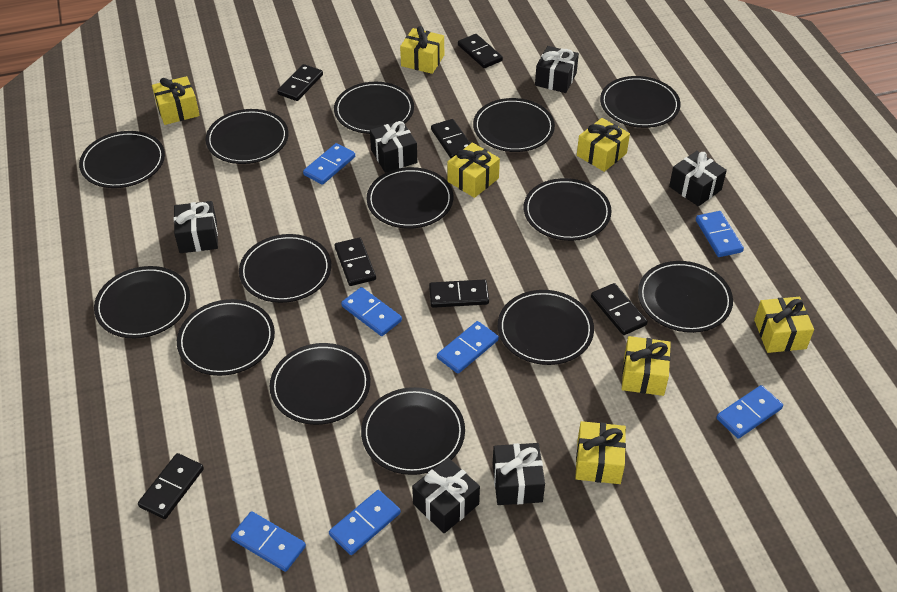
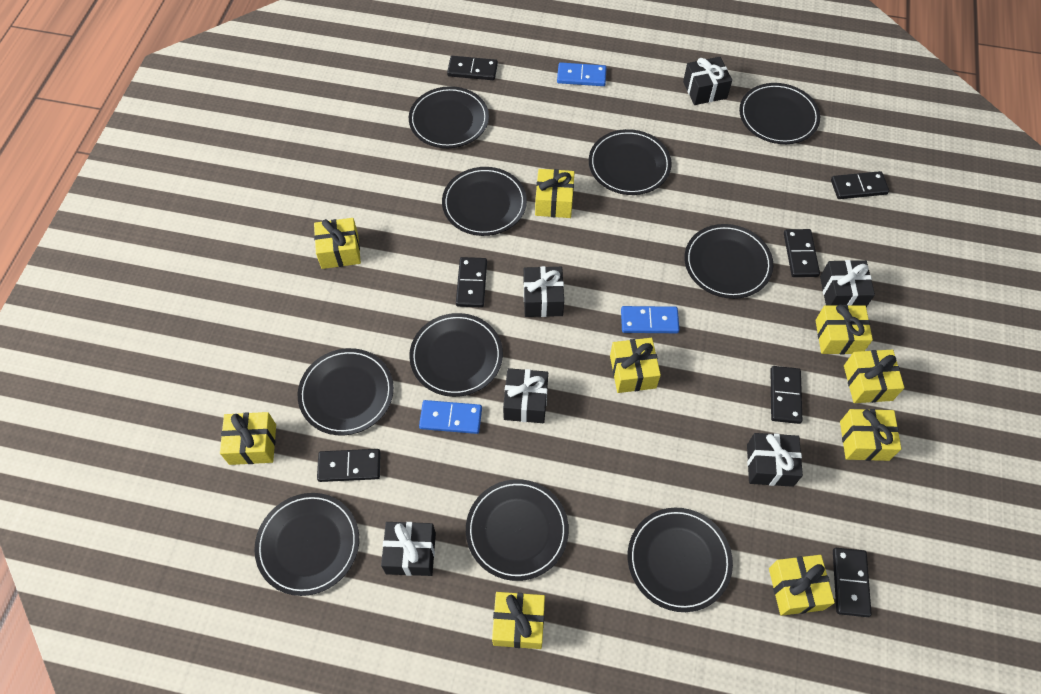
black plate: 14 -> 10
blue domino: 7 -> 3
yellow gift: 7 -> 9

